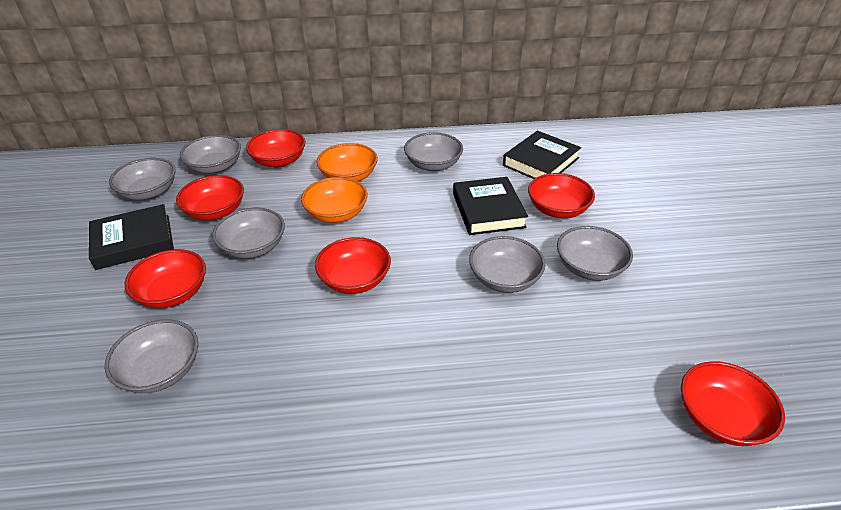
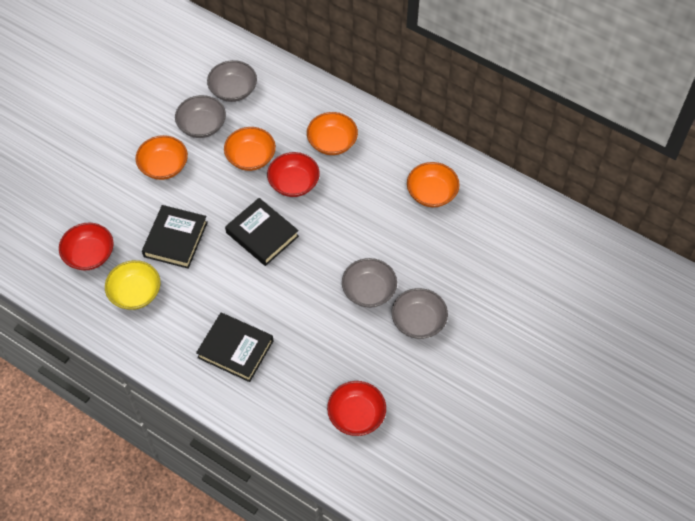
grey bowl: 7 -> 4
orange bowl: 2 -> 4
red bowl: 6 -> 3
yellow bowl: 0 -> 1

